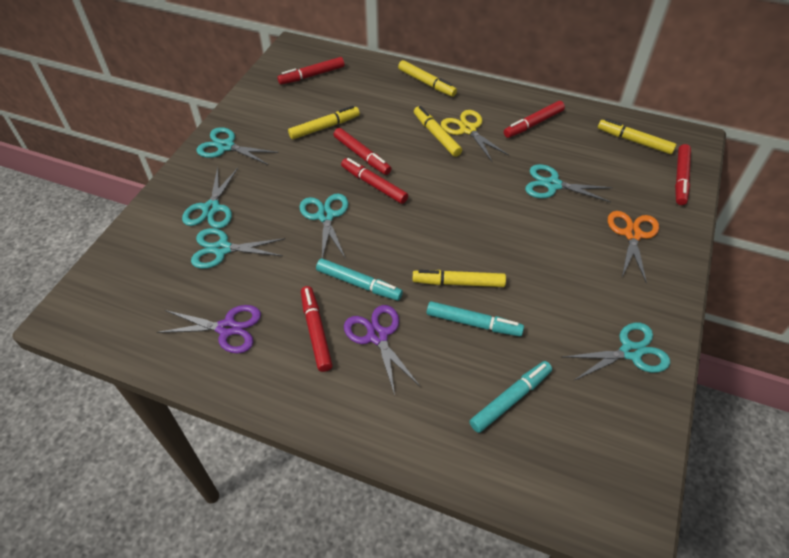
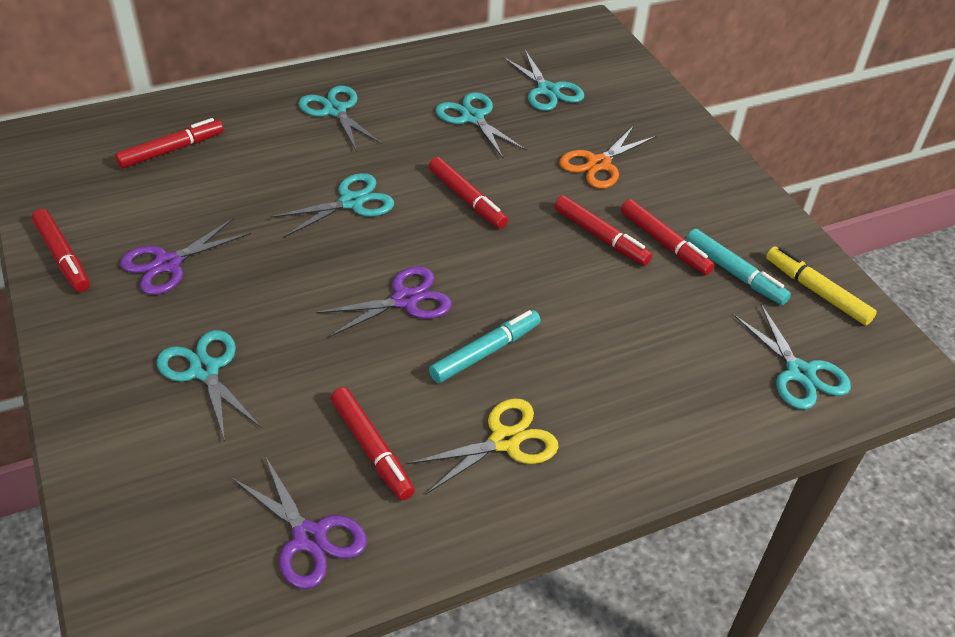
purple scissors: 2 -> 3
turquoise marker: 3 -> 2
yellow marker: 5 -> 1

